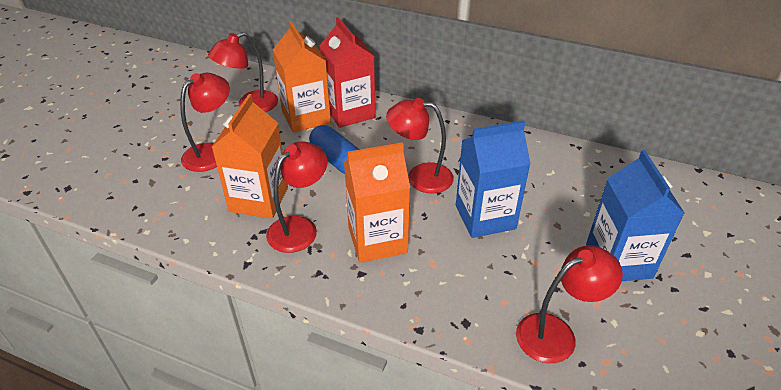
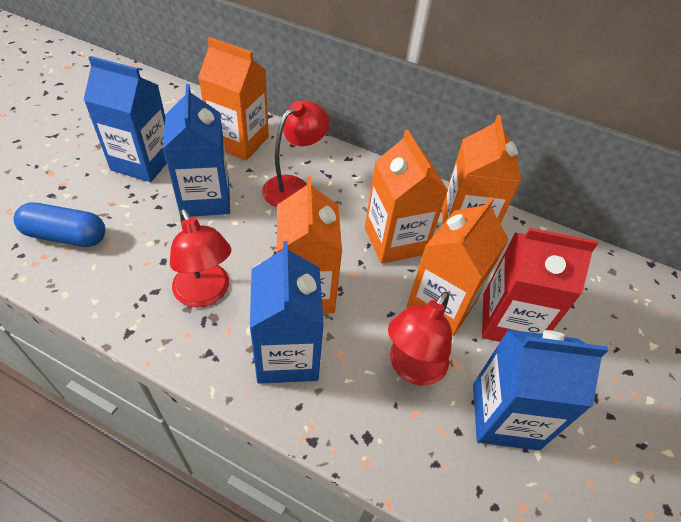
blue carton: 2 -> 4
orange carton: 3 -> 5
red lamp: 5 -> 3

